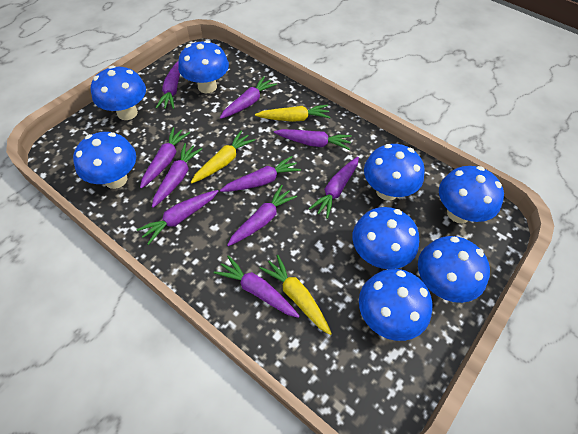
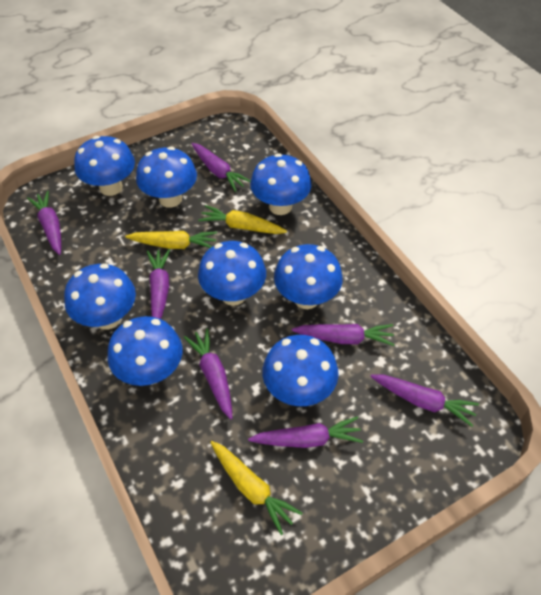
purple carrot: 10 -> 7

